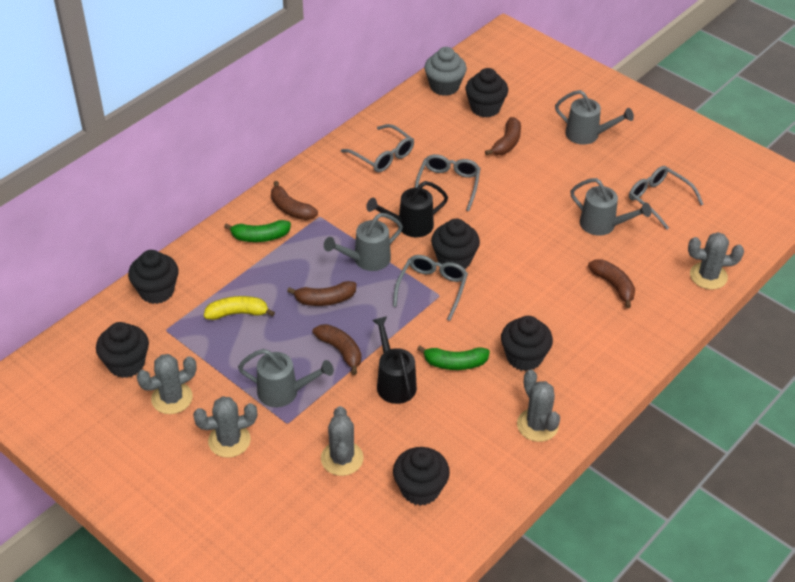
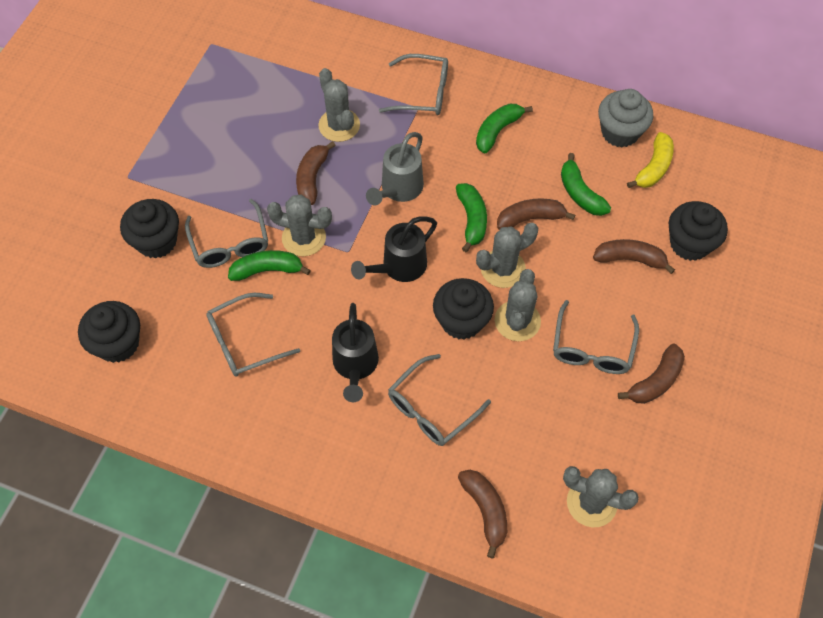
black cupcake: 6 -> 4
green banana: 2 -> 4
grey glasses: 4 -> 5
grey watering can: 4 -> 1

